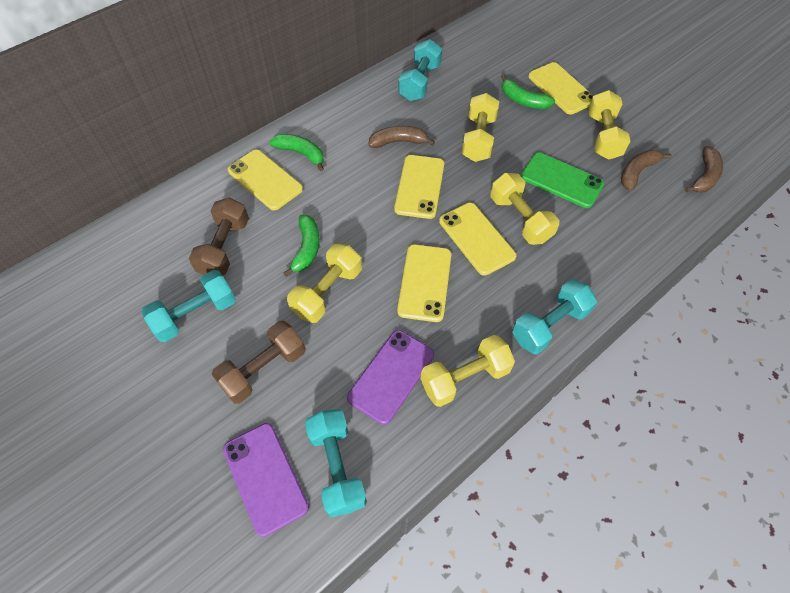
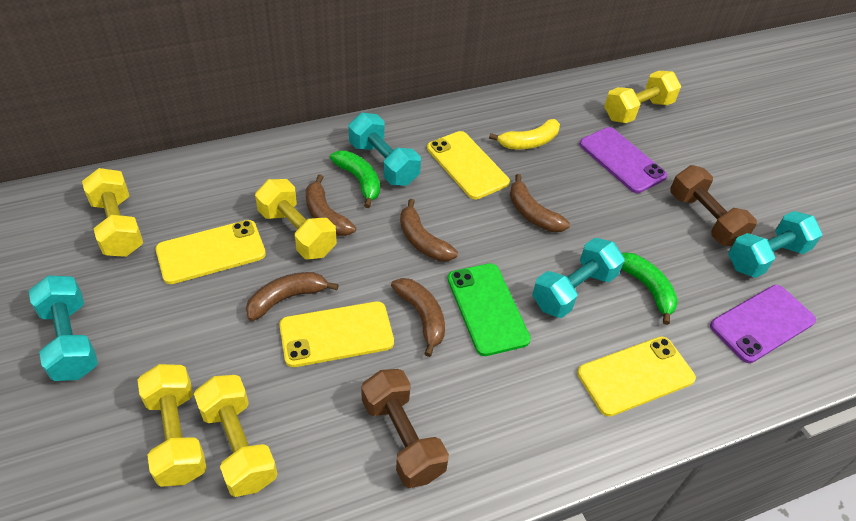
brown banana: 3 -> 5
green banana: 3 -> 2
yellow banana: 0 -> 1
yellow phone: 5 -> 4

